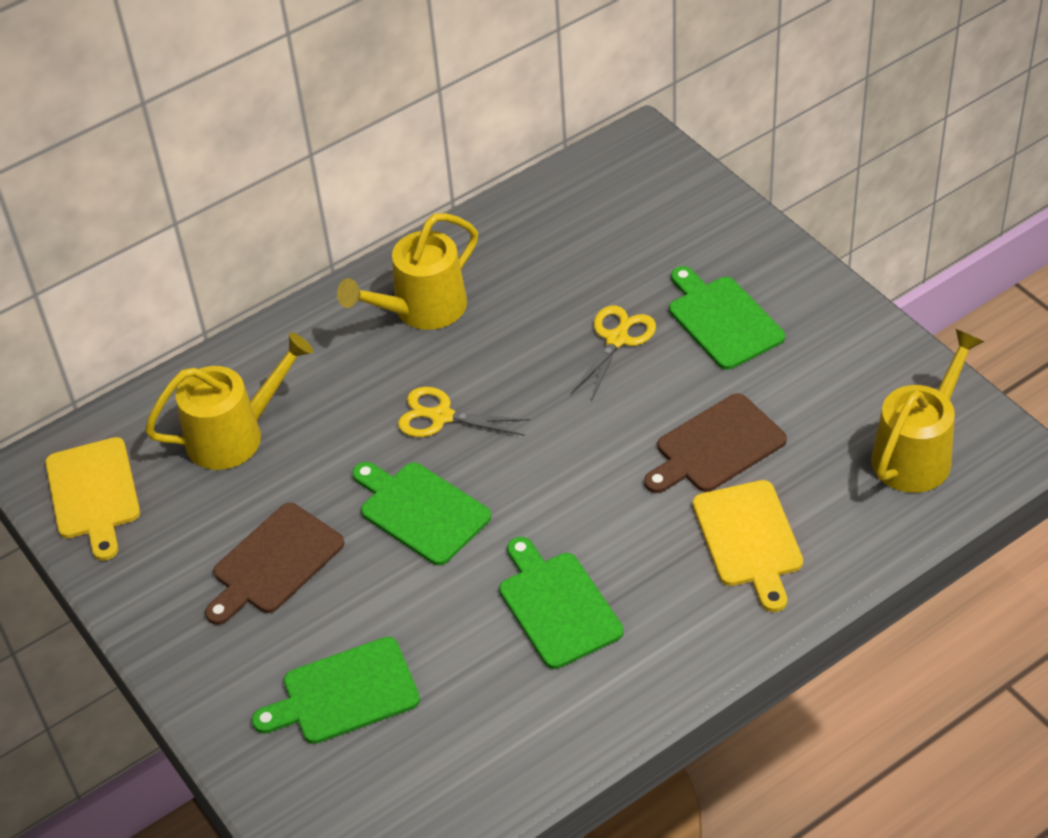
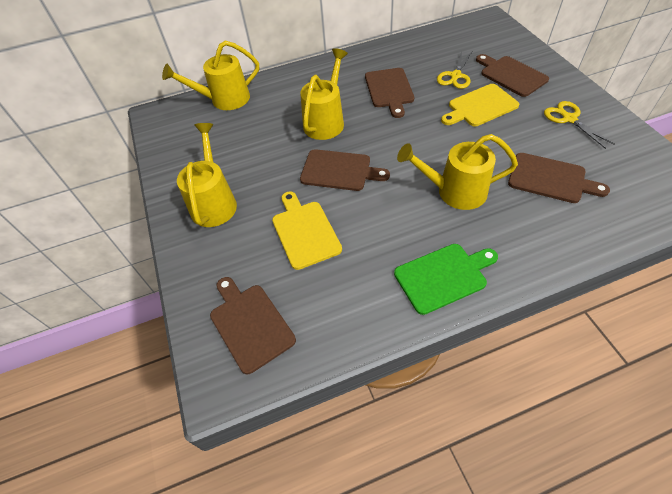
brown cutting board: 2 -> 5
green cutting board: 4 -> 1
yellow watering can: 3 -> 4

